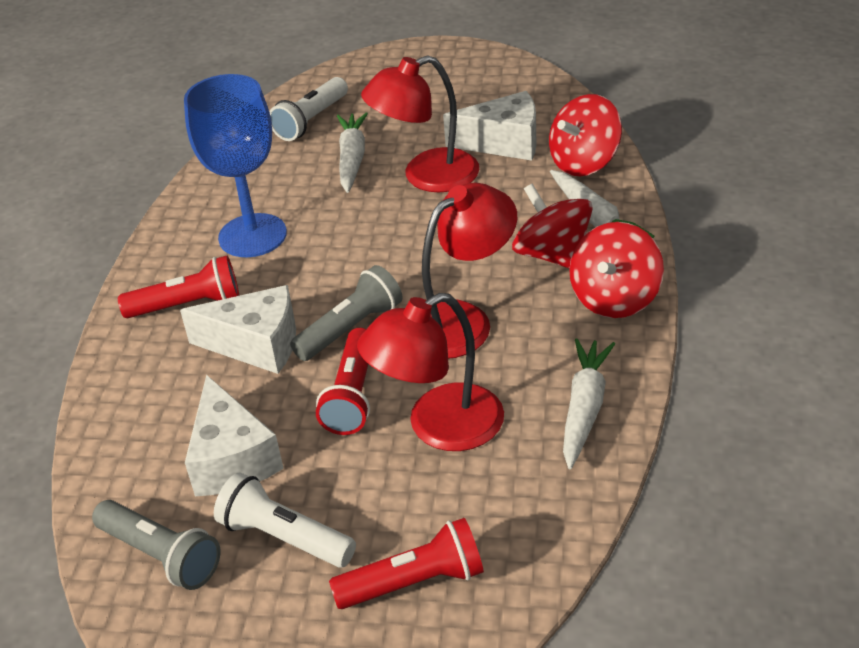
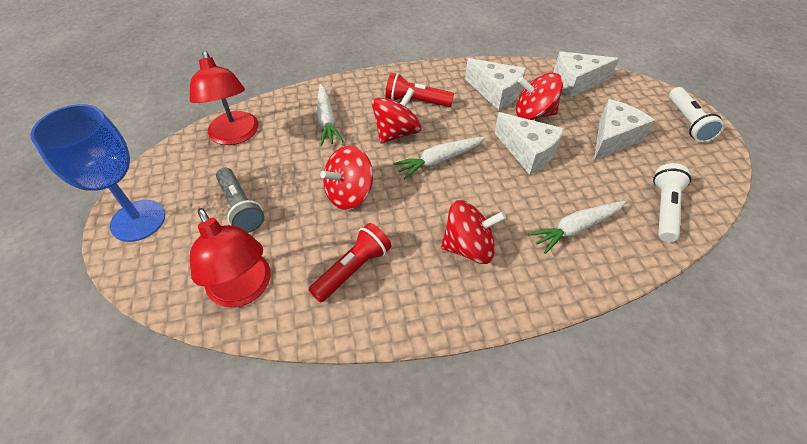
grey flashlight: 2 -> 1
red flashlight: 3 -> 2
red lamp: 3 -> 2
red spinning top: 3 -> 4
white cheese: 3 -> 4

